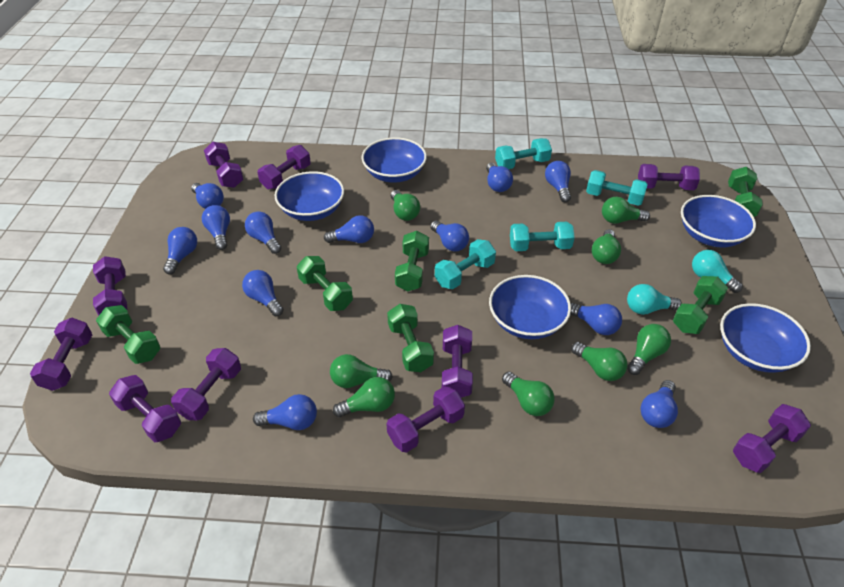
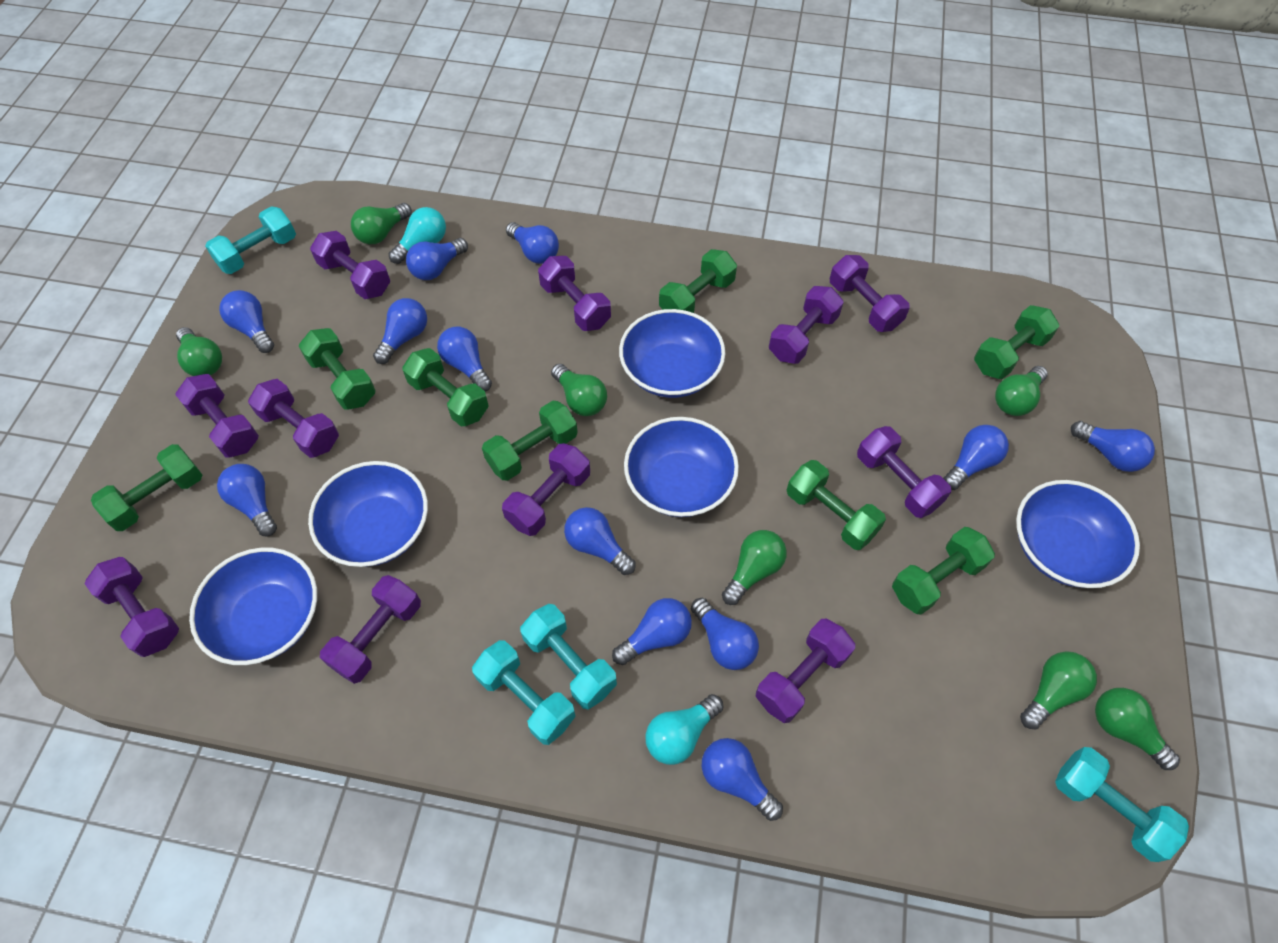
green dumbbell: 6 -> 8
green light bulb: 8 -> 7
purple dumbbell: 10 -> 11

